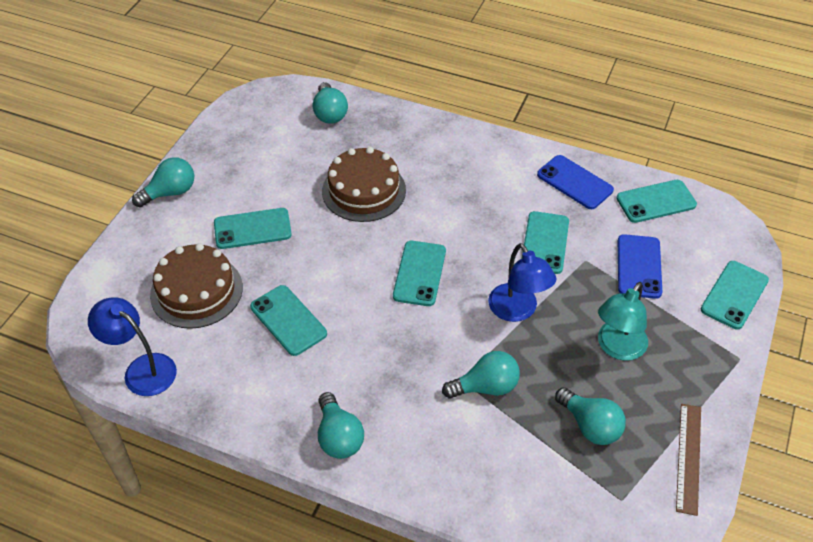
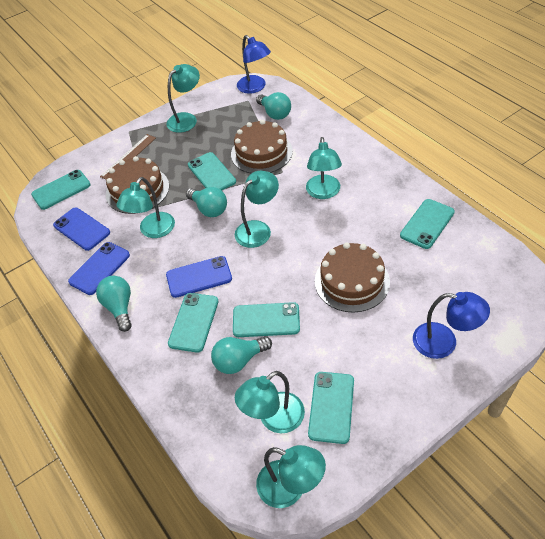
blue phone: 2 -> 3
brown cake: 2 -> 3
turquoise lamp: 1 -> 6
turquoise light bulb: 5 -> 4

